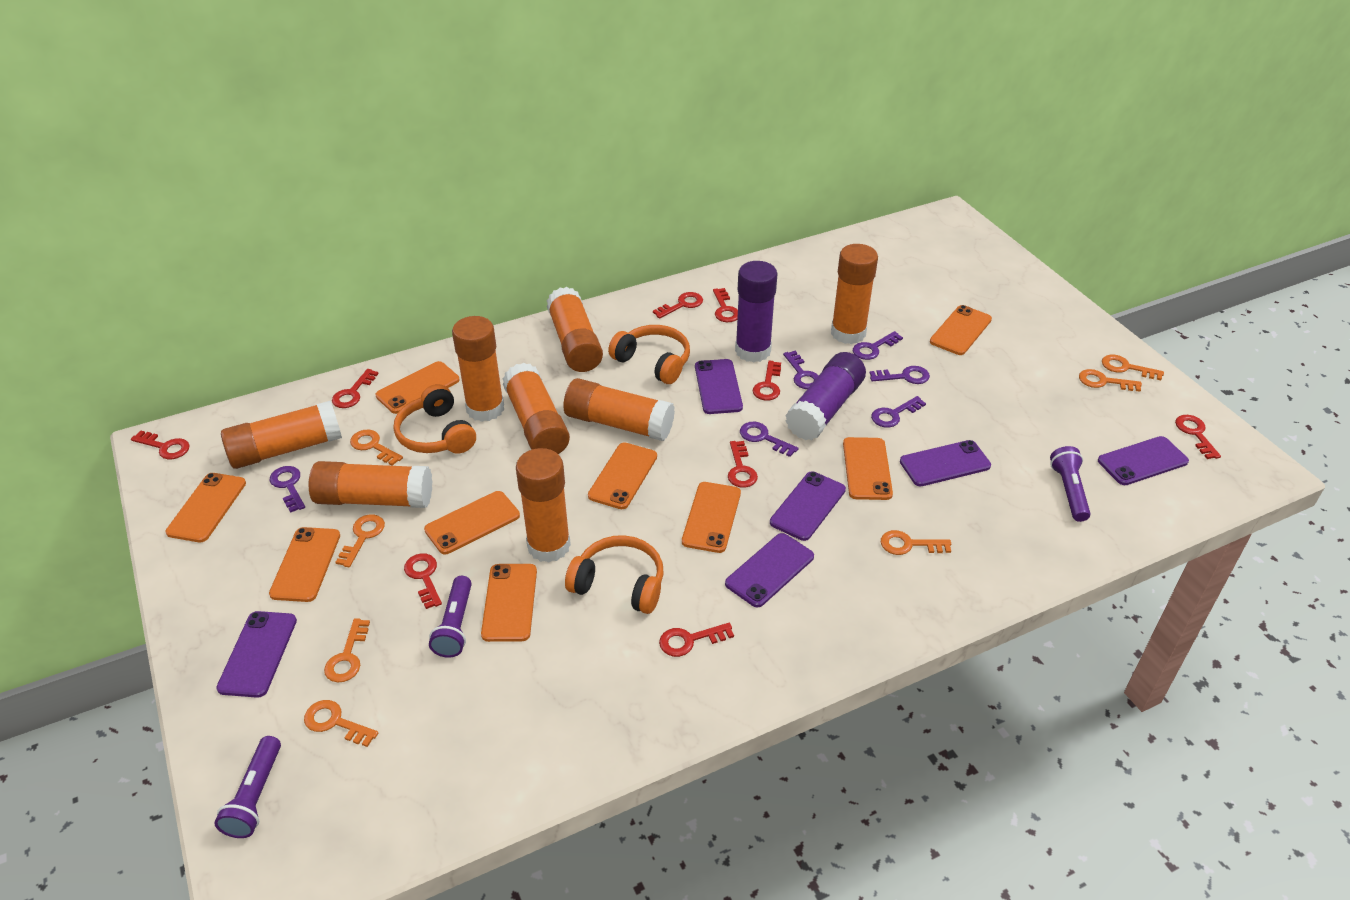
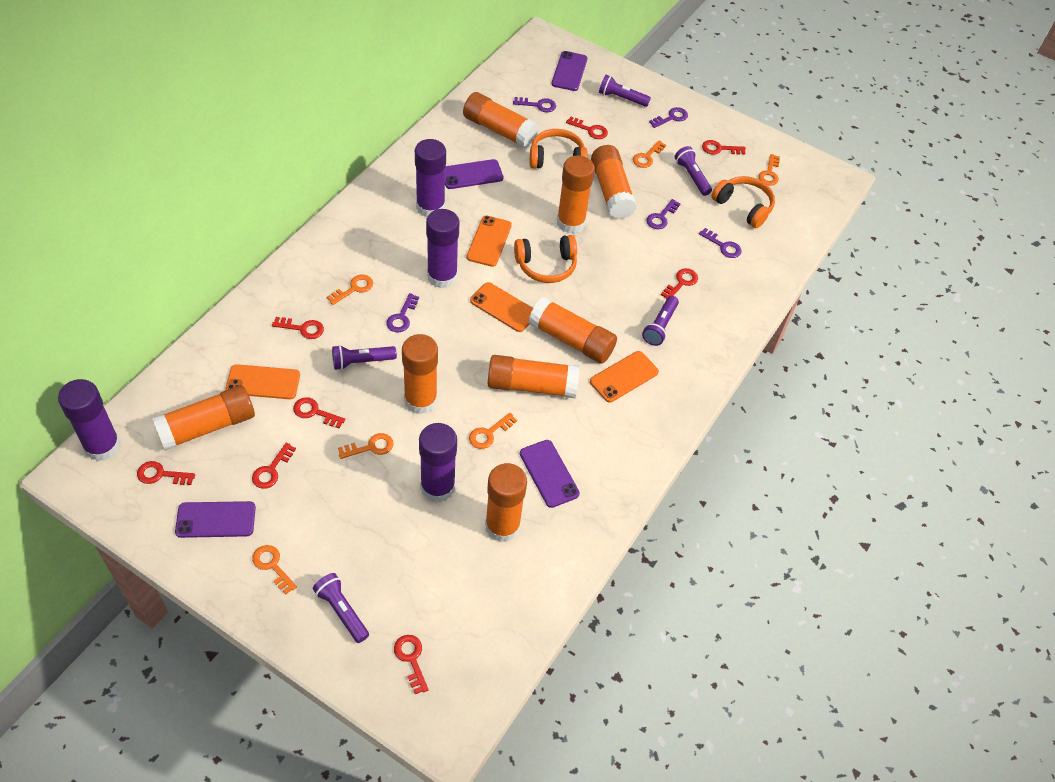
orange key: 7 -> 6
orange phone: 9 -> 4
purple flashlight: 3 -> 5
purple glue stick: 2 -> 4
purple key: 6 -> 5
purple phone: 6 -> 4
red key: 9 -> 8

